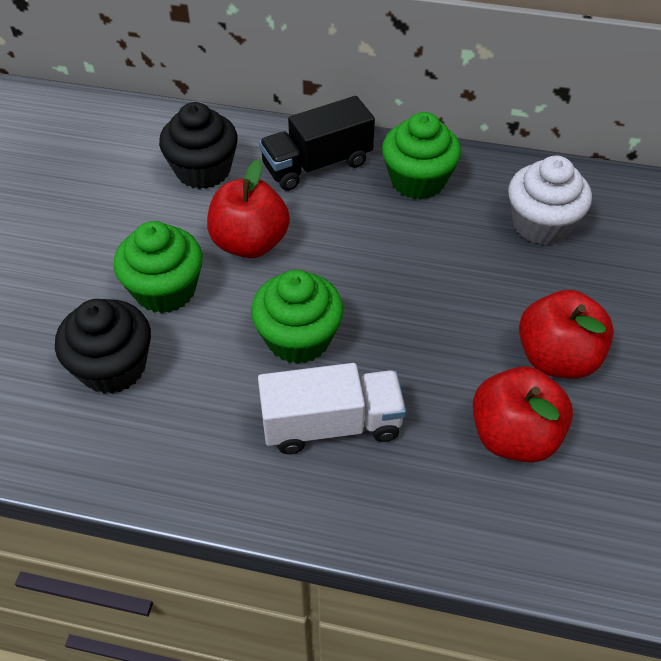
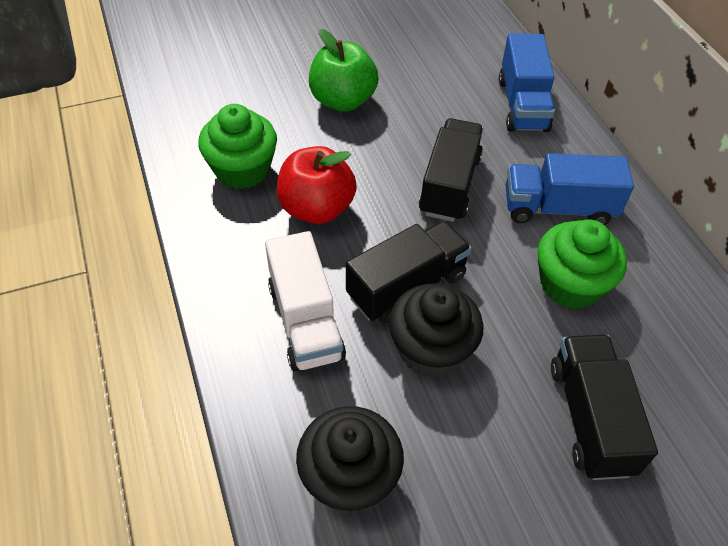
black truck: 1 -> 3
blue truck: 0 -> 2
green apple: 0 -> 1
green cupcake: 3 -> 2
red apple: 3 -> 1
white cupcake: 1 -> 0

